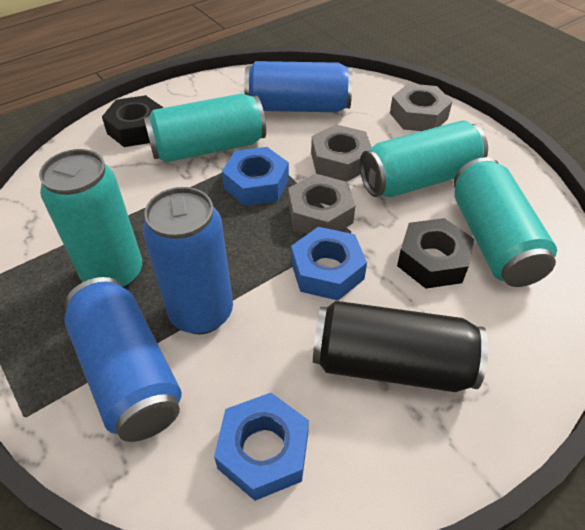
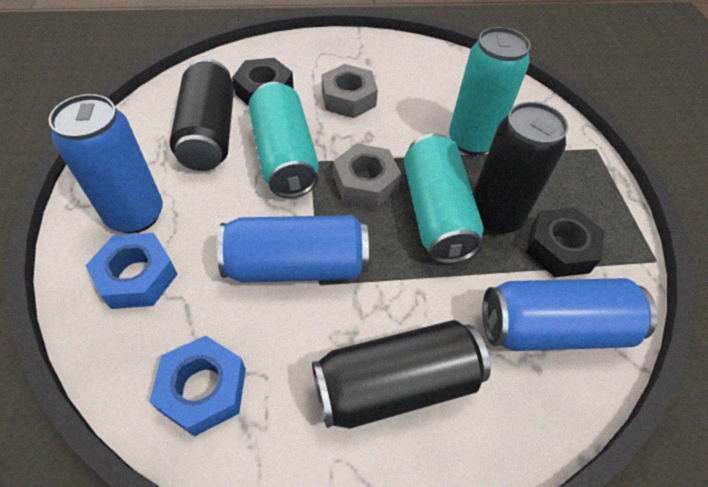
black can: 1 -> 3
blue nut: 3 -> 2
grey nut: 3 -> 2
turquoise can: 4 -> 3

